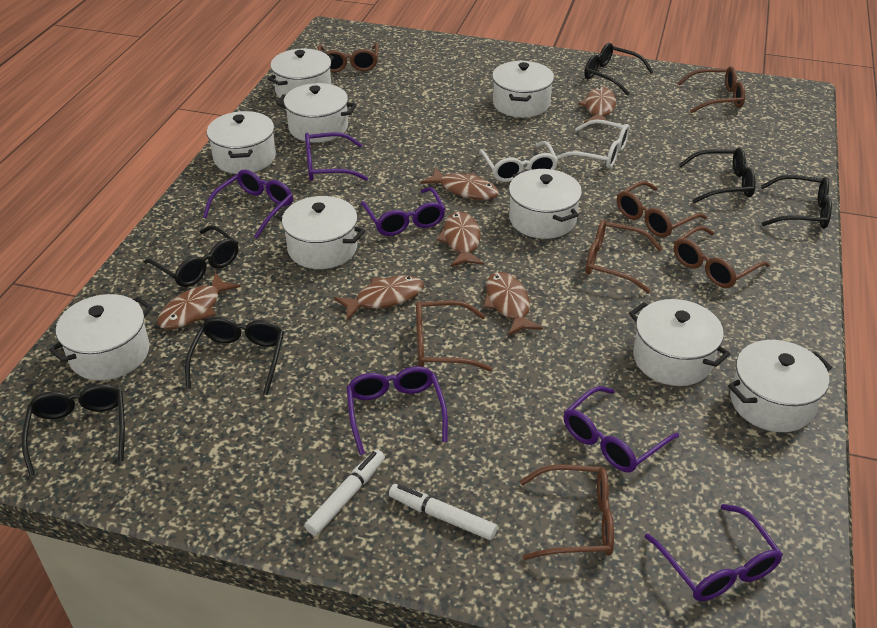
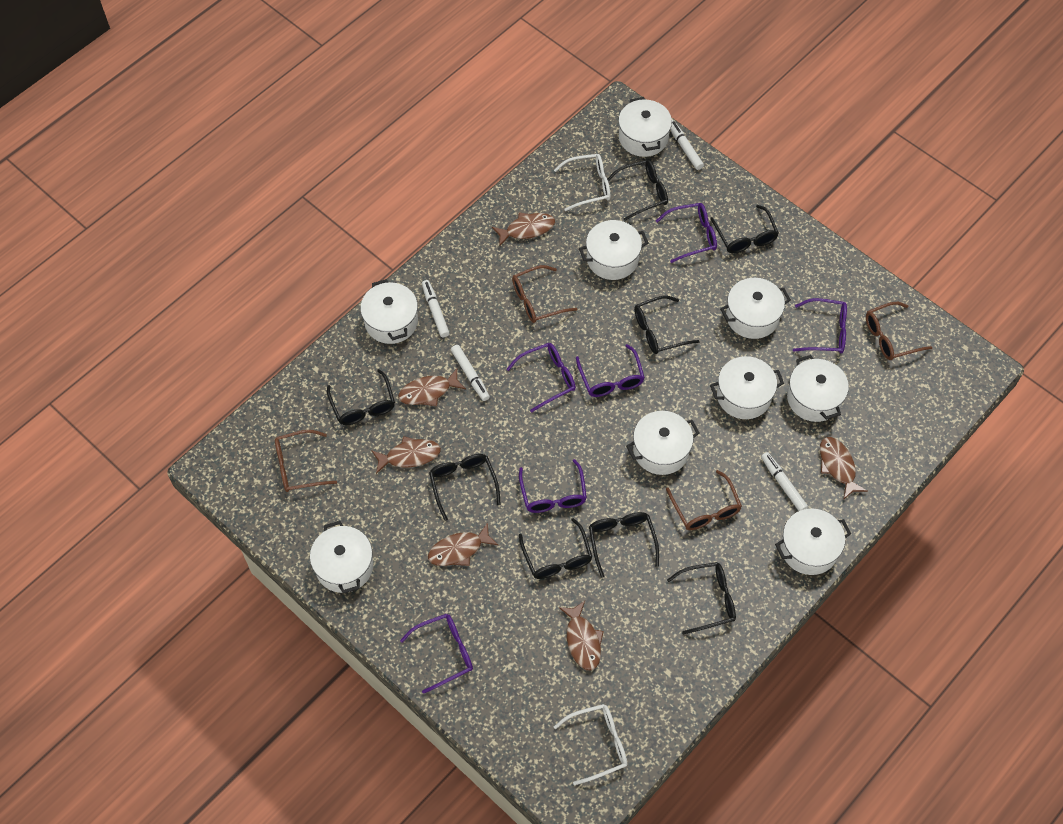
black glasses: 6 -> 8
brown glasses: 7 -> 4
white marker: 2 -> 4

